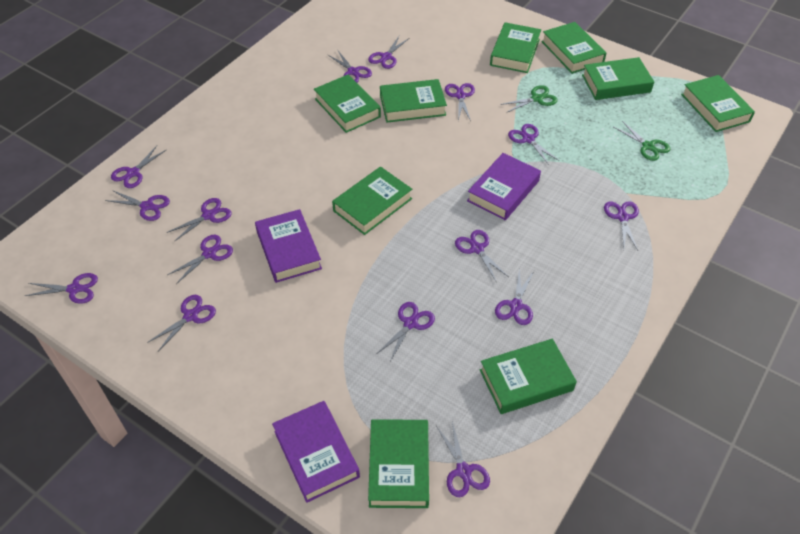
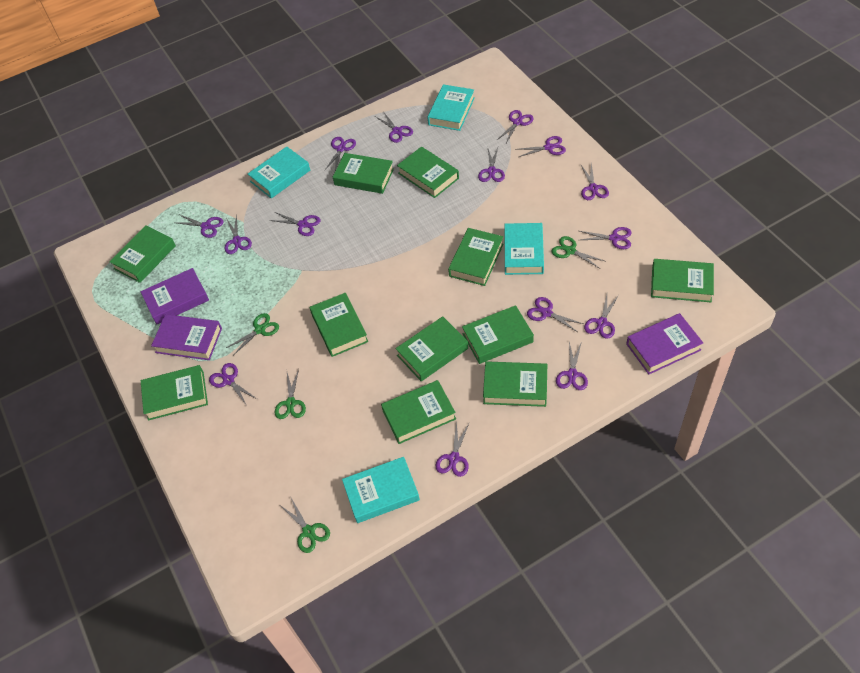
green book: 9 -> 11
green scissors: 2 -> 4
turquoise book: 0 -> 4

